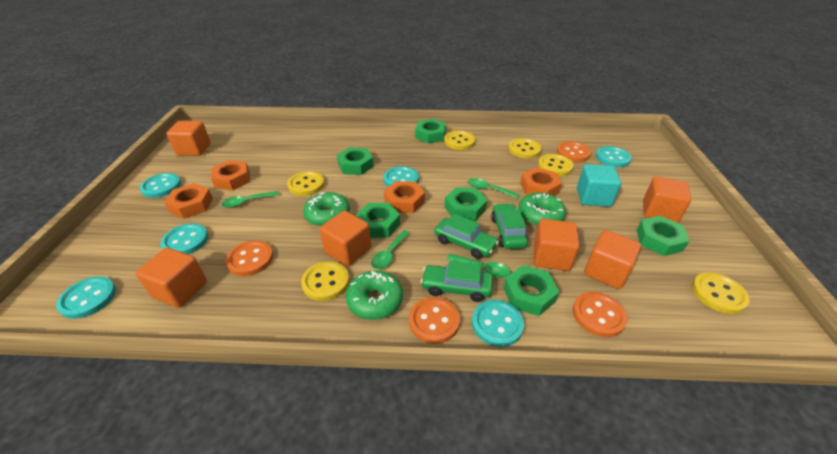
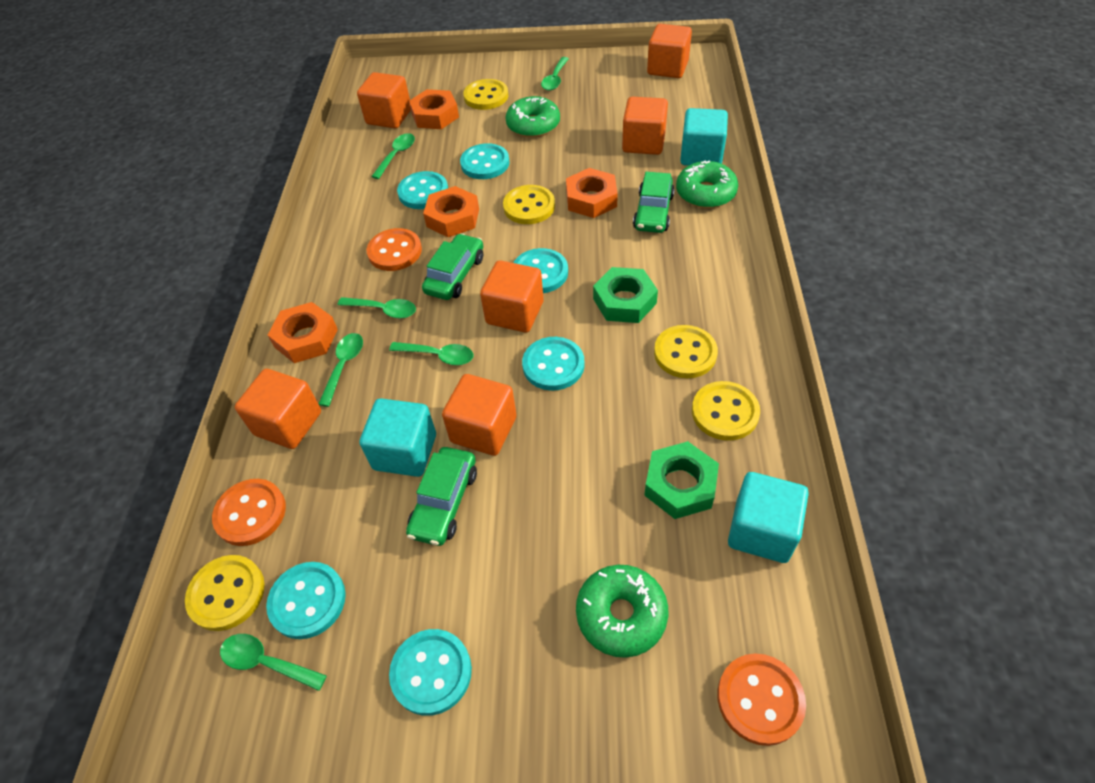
green nut: 6 -> 2
green spoon: 4 -> 6
orange button: 4 -> 3
turquoise cube: 1 -> 3
yellow button: 6 -> 5

